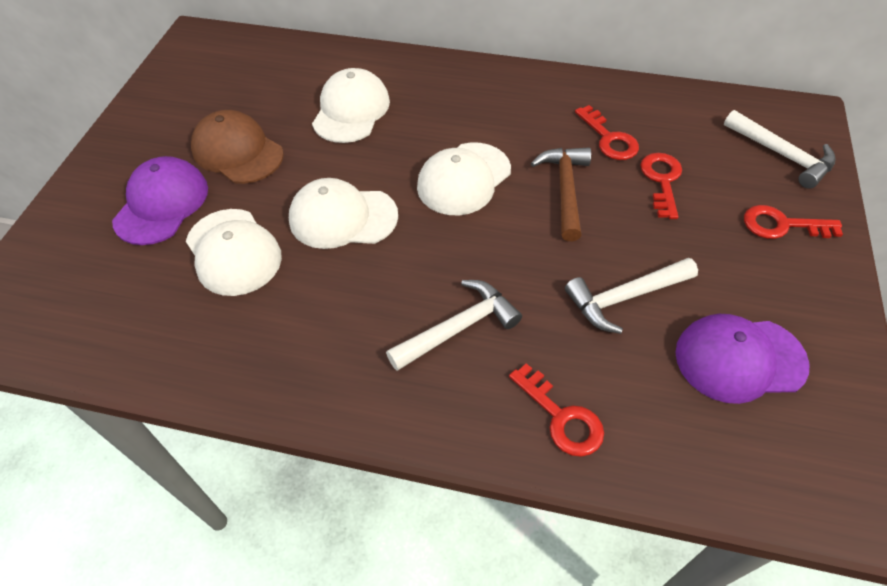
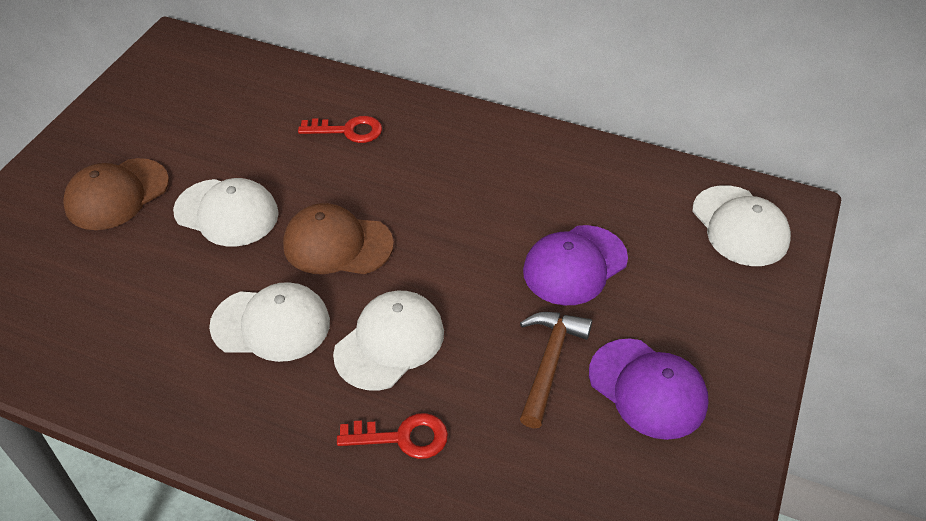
brown cap: 1 -> 2
red key: 4 -> 2
white hammer: 3 -> 0

